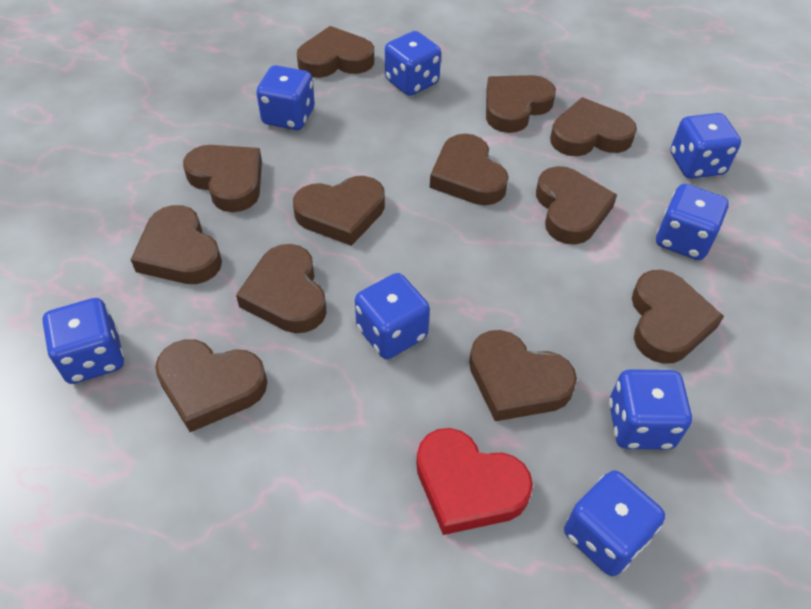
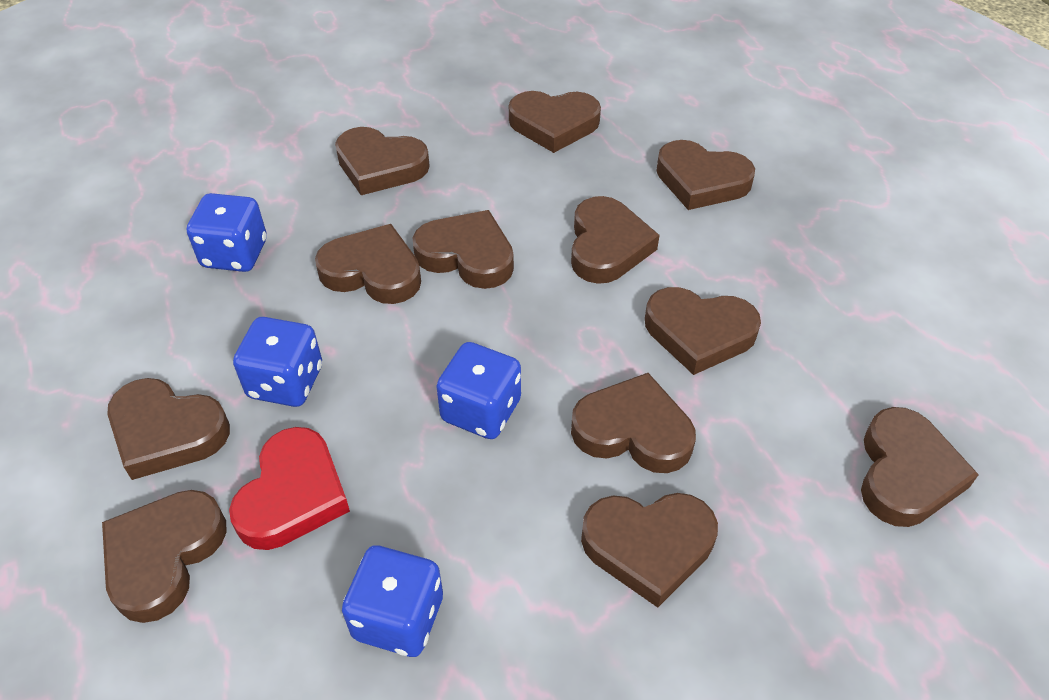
blue dice: 8 -> 4

